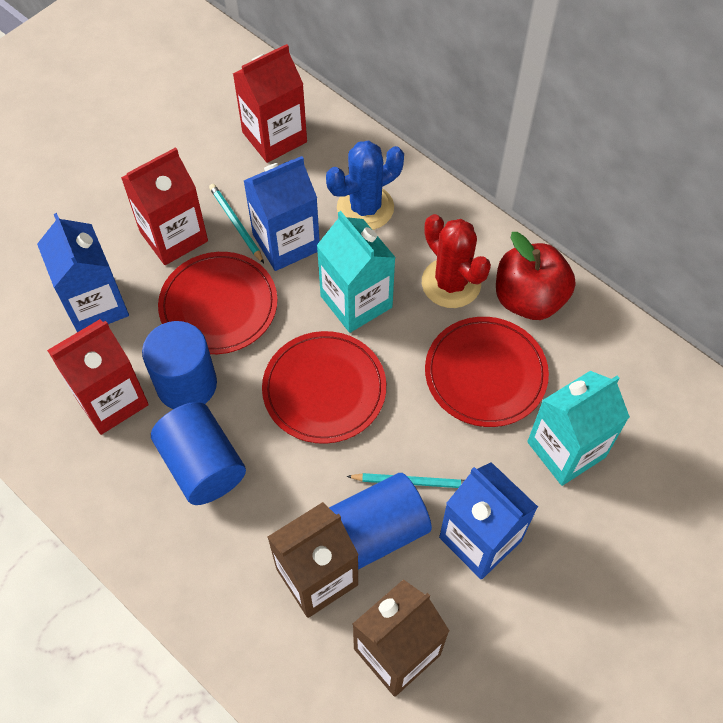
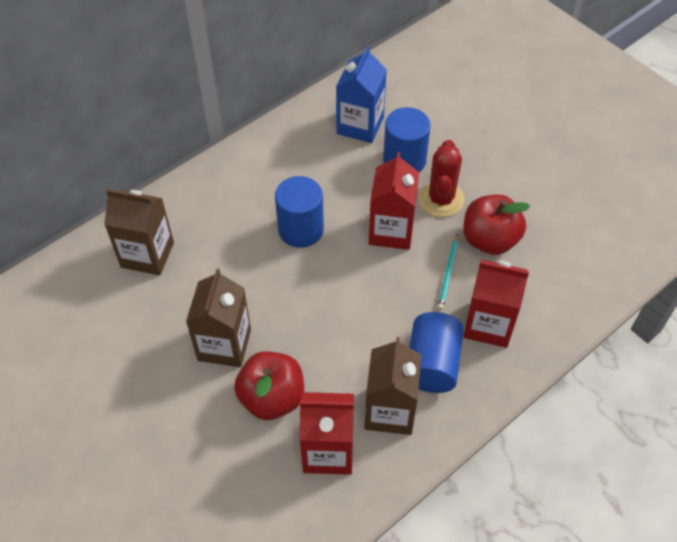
blue cactus: 1 -> 0
blue carton: 3 -> 1
brown carton: 2 -> 3
red apple: 1 -> 2
red plate: 3 -> 0
turquoise carton: 2 -> 0
turquoise pencil: 2 -> 1

